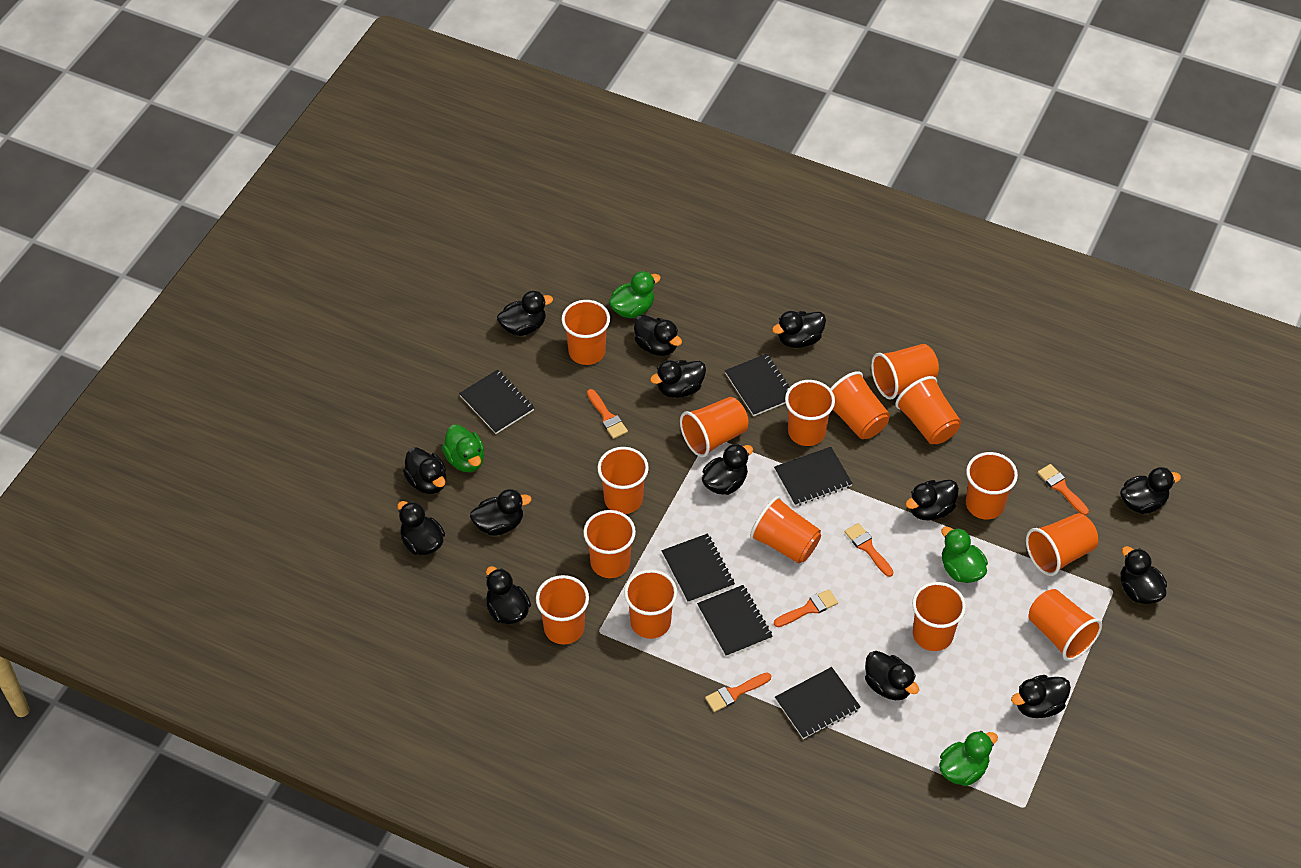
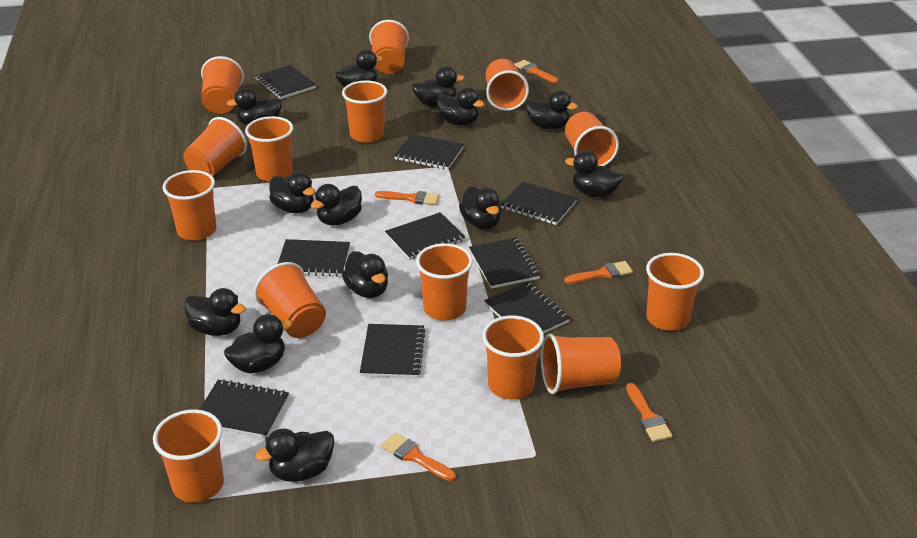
black duck: 14 -> 13
black notebook: 6 -> 9
green duck: 4 -> 0
orange cup: 15 -> 14

